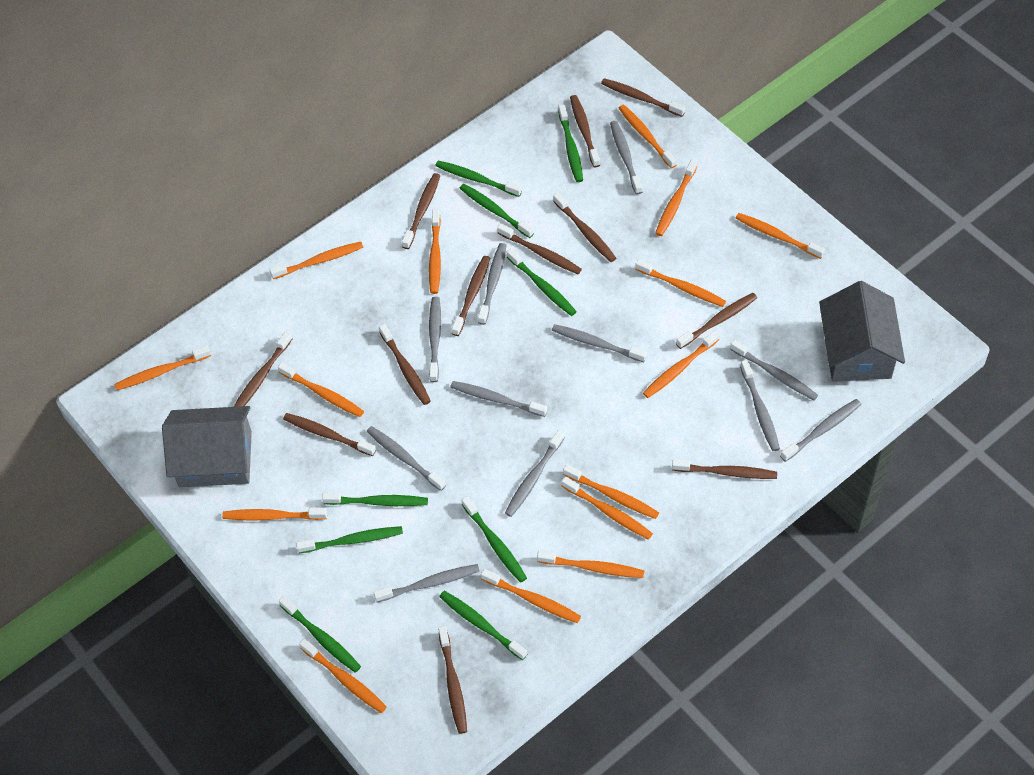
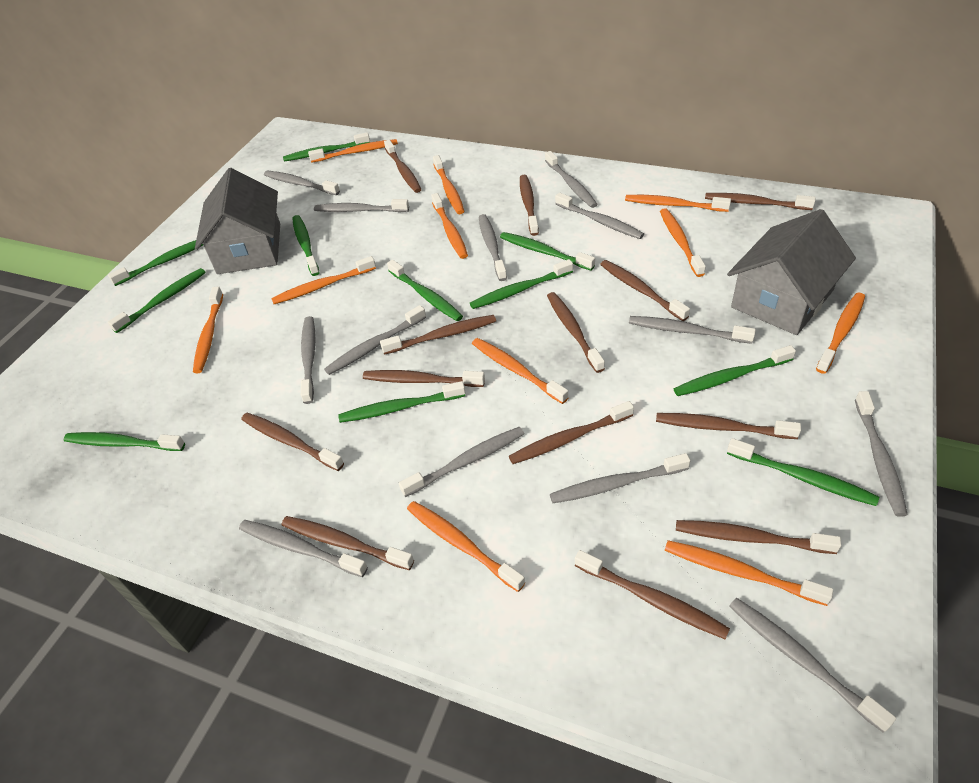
brown toothbrush: 12 -> 13
green toothbrush: 9 -> 11
grey toothbrush: 11 -> 13
orange toothbrush: 15 -> 11

